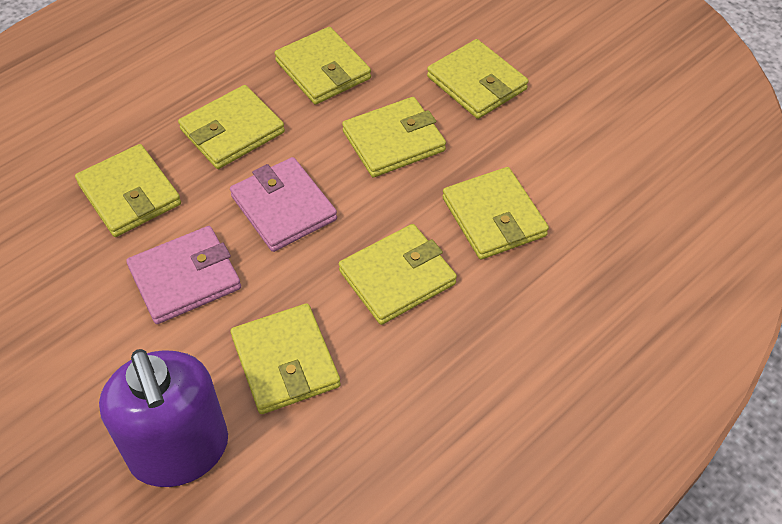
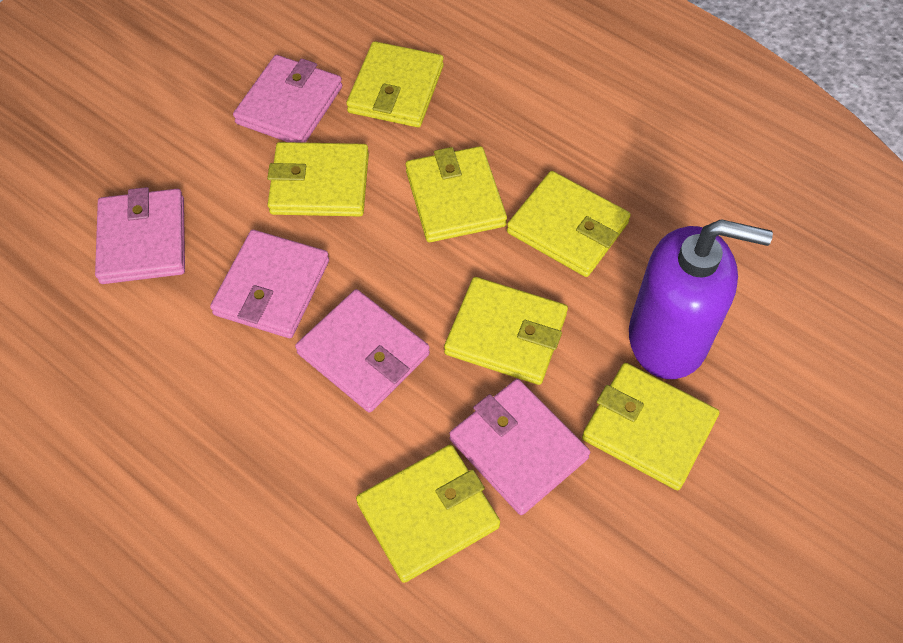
pink wallet: 2 -> 5
yellow wallet: 8 -> 7

